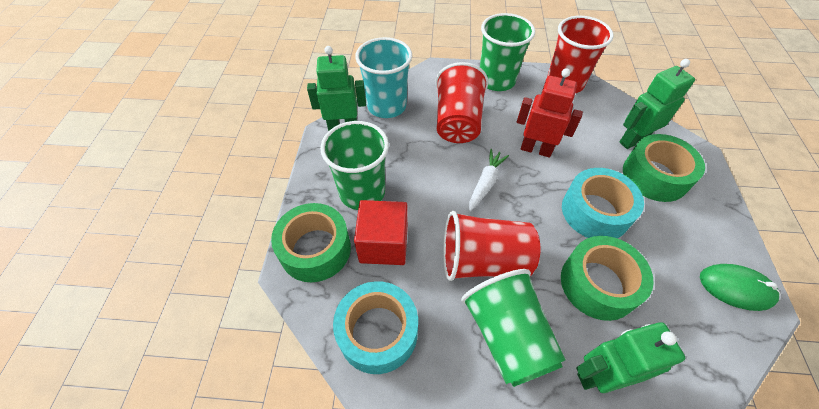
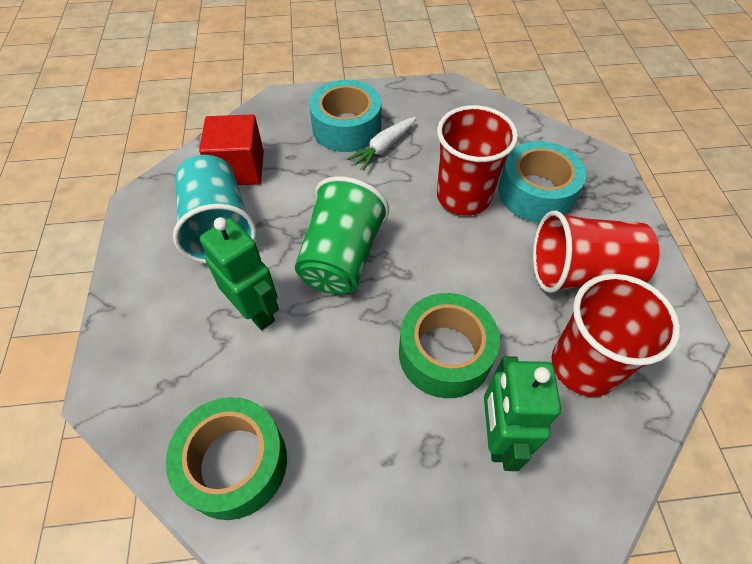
green cup: 3 -> 1
green mouse: 1 -> 0
green robot: 3 -> 2
green tape: 3 -> 2
red robot: 1 -> 0

